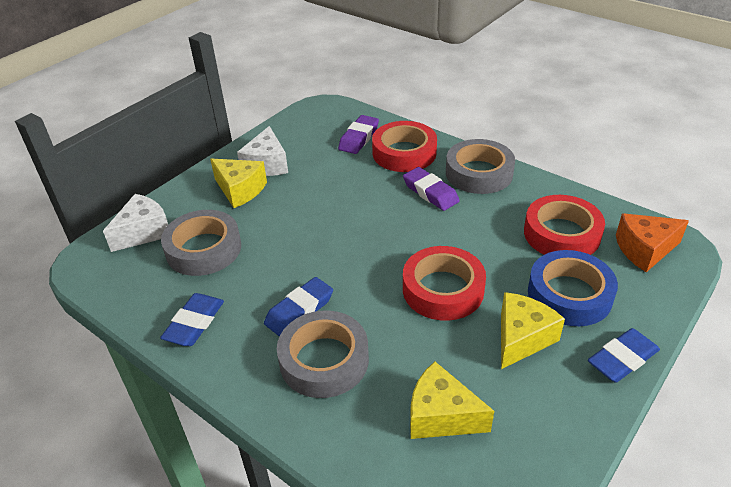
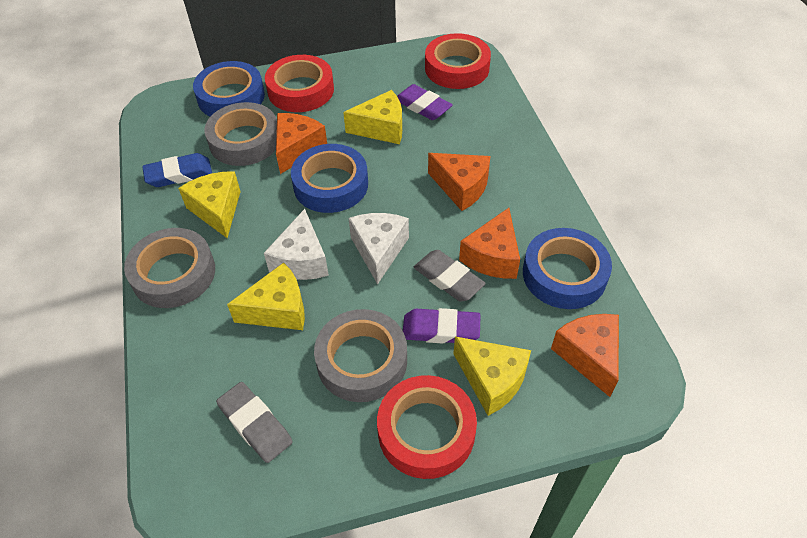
blue eraser: 3 -> 1
blue tape: 1 -> 3
grey eraser: 0 -> 2
orange cheese: 1 -> 4
yellow cheese: 3 -> 4

